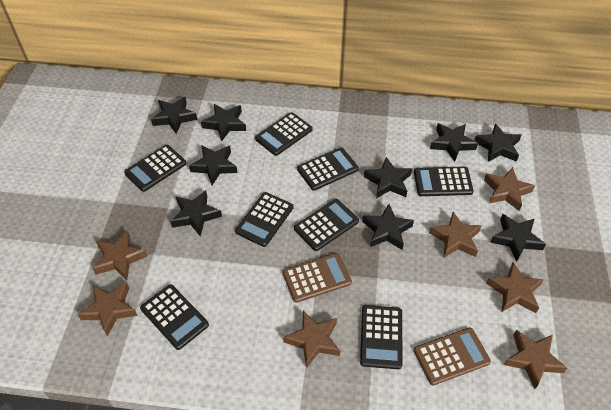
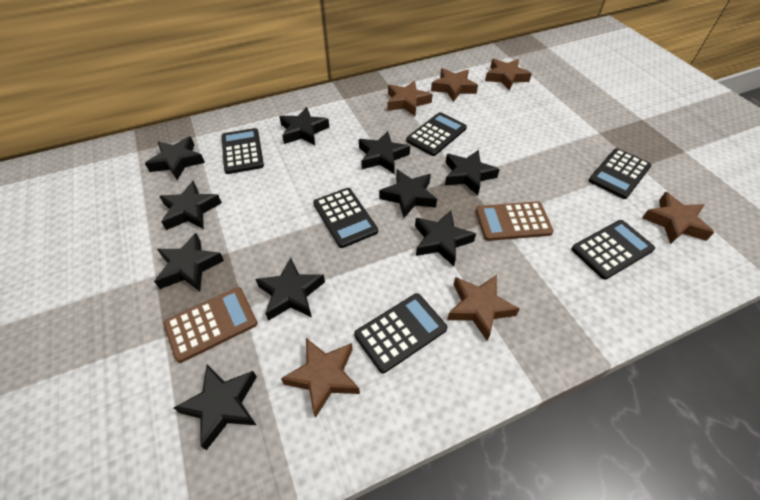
black calculator: 8 -> 6
black star: 9 -> 10
brown star: 7 -> 6

